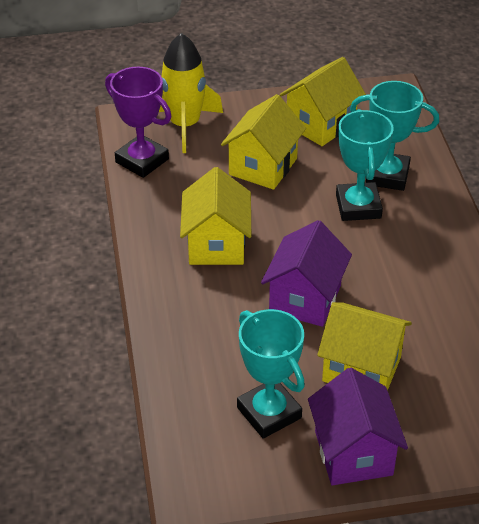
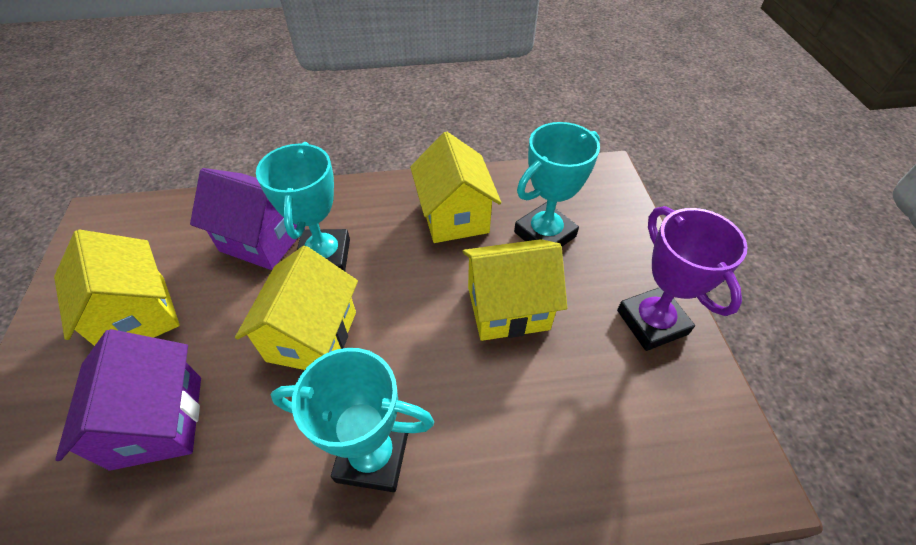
yellow rocket: 1 -> 0

